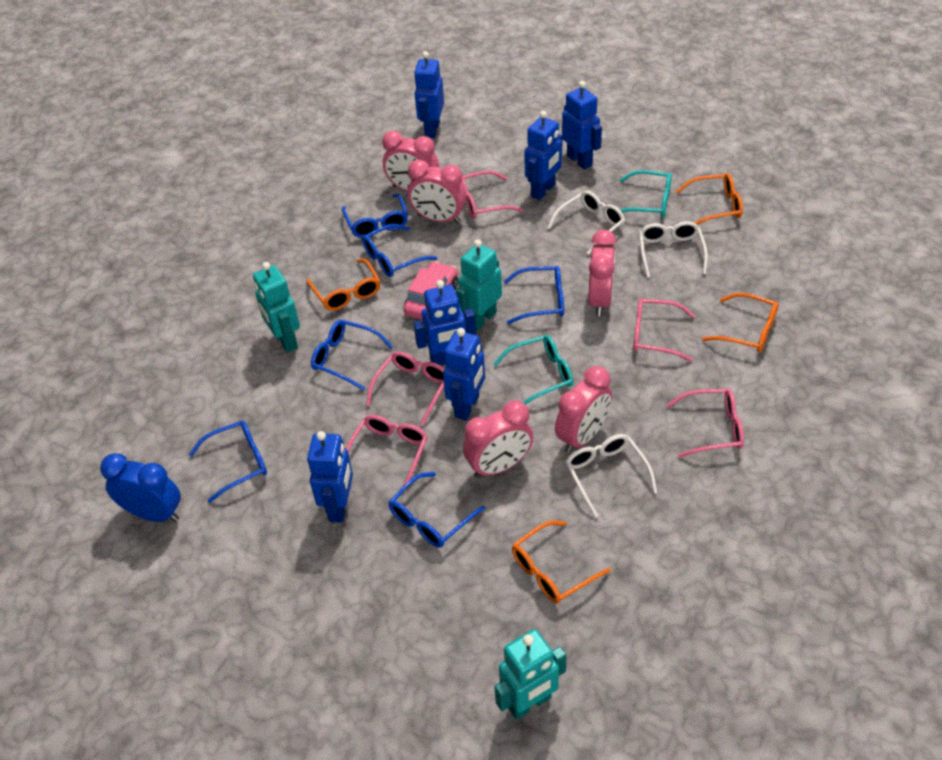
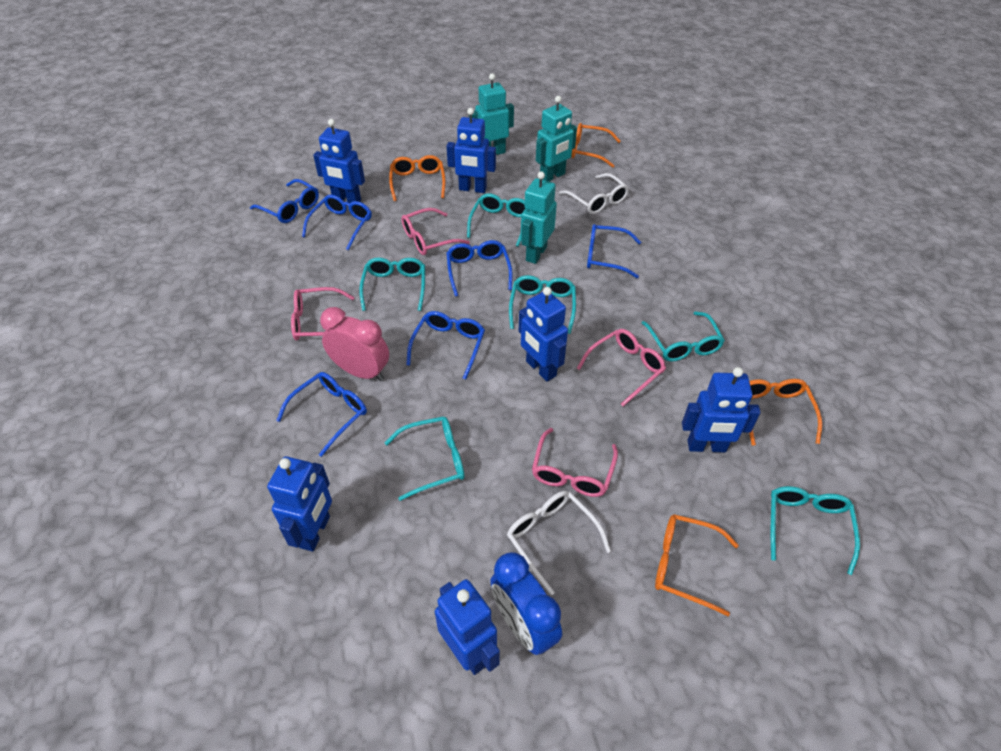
pink car: 1 -> 0
pink clock: 5 -> 1
pink glasses: 5 -> 4
turquoise glasses: 2 -> 6
white glasses: 3 -> 2

